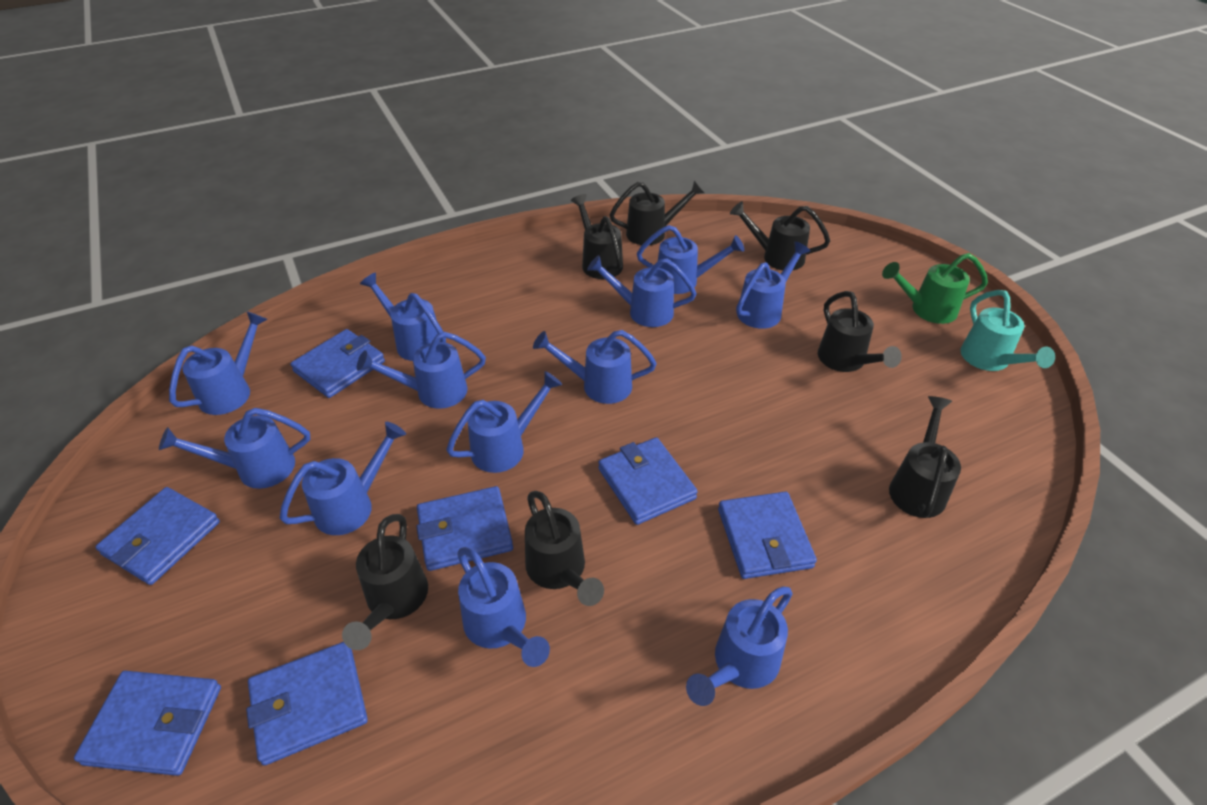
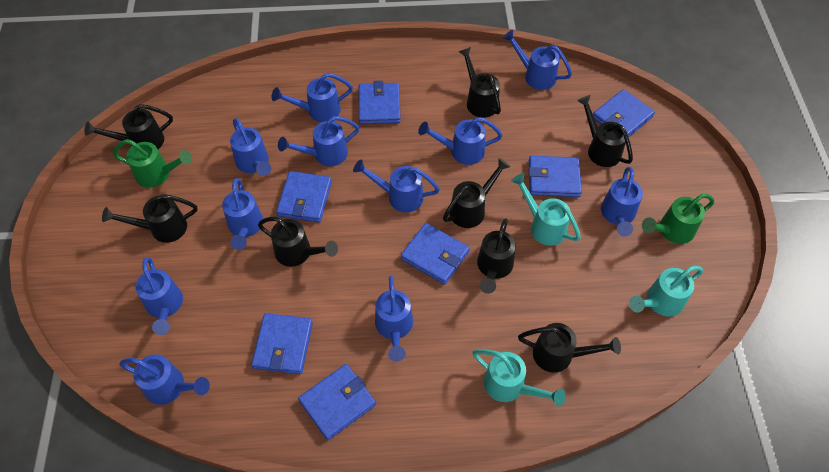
black watering can: 7 -> 8
blue watering can: 12 -> 11
green watering can: 1 -> 2
turquoise watering can: 1 -> 3

